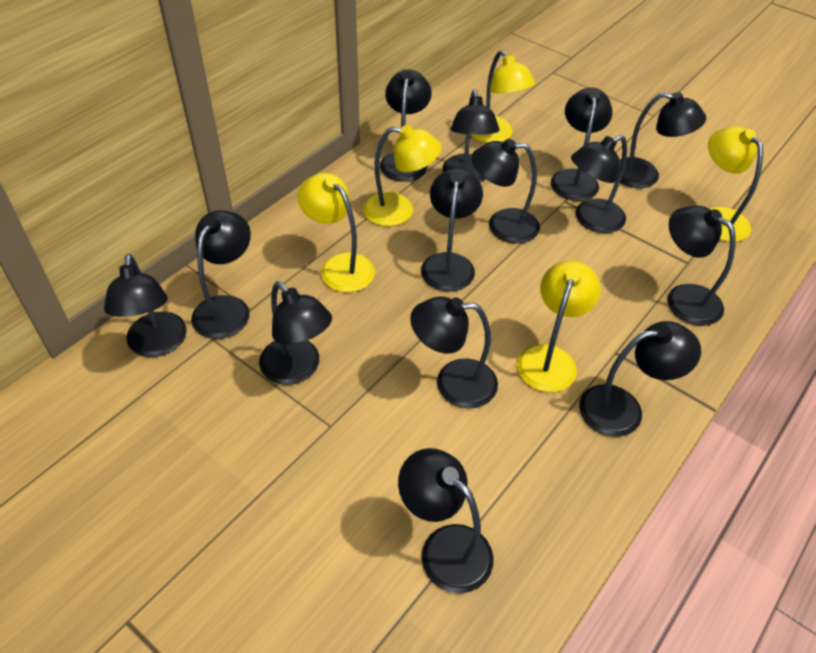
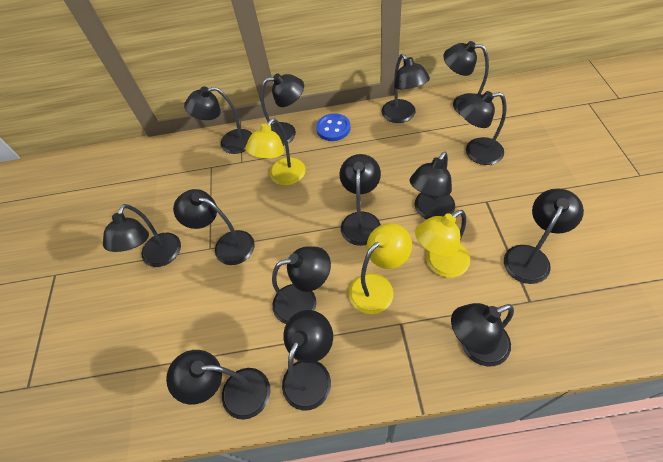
blue button: 0 -> 1
yellow lamp: 5 -> 3

